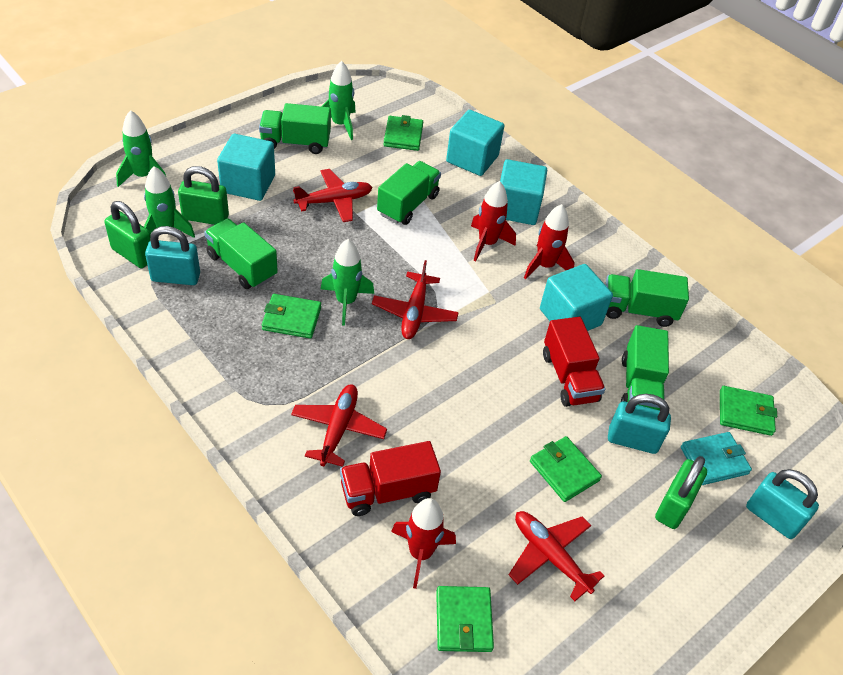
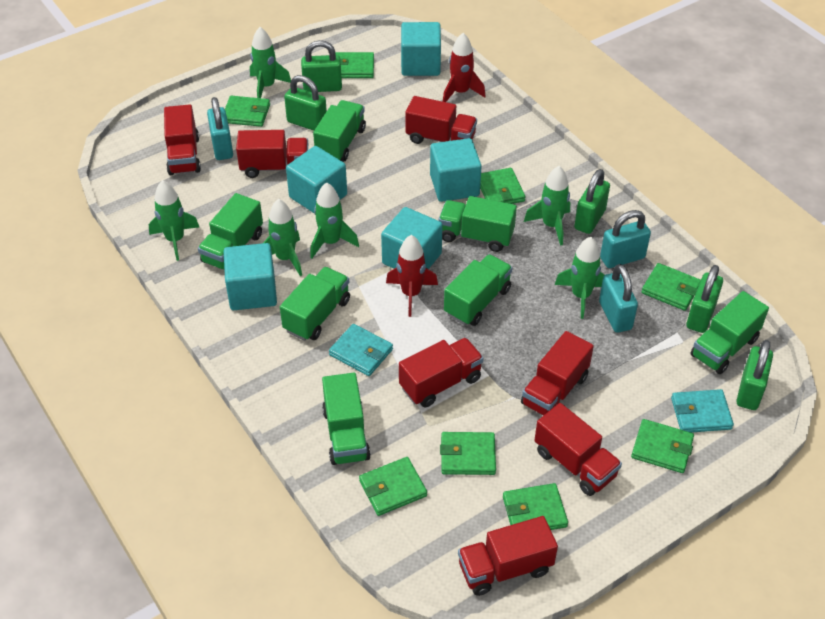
green padlock: 3 -> 5
green rocket: 4 -> 6
green truck: 5 -> 7
green wallet: 5 -> 8
red plane: 4 -> 0
red rocket: 3 -> 2
red truck: 2 -> 7
turquoise cube: 4 -> 5
turquoise wallet: 1 -> 2

